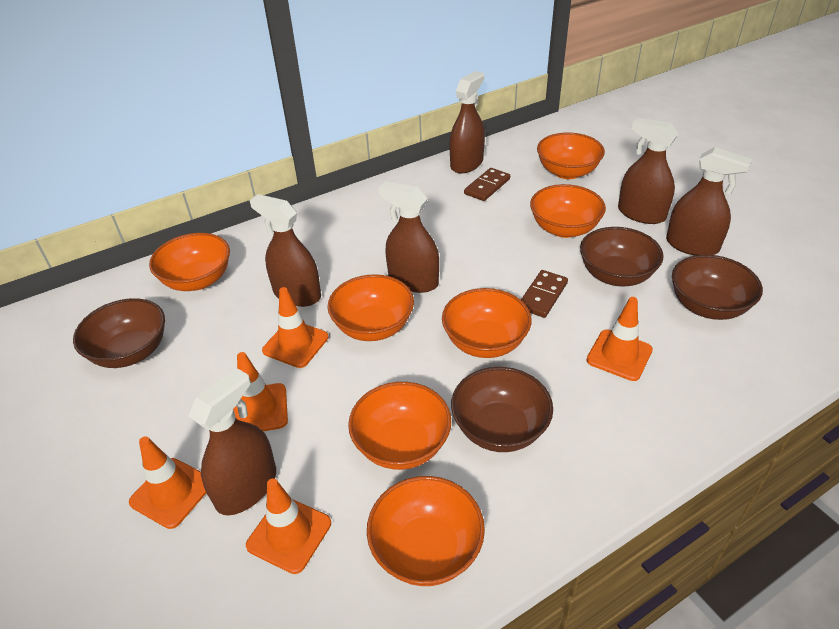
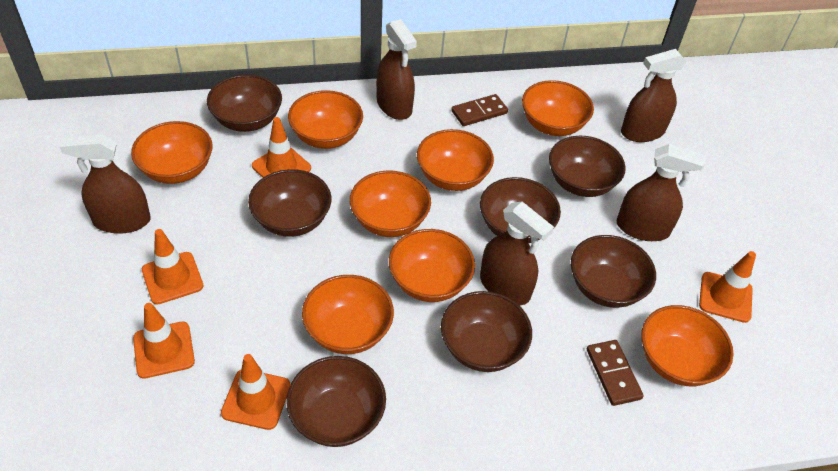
brown bowl: 4 -> 7
brown spray bottle: 6 -> 5
orange bowl: 7 -> 8

